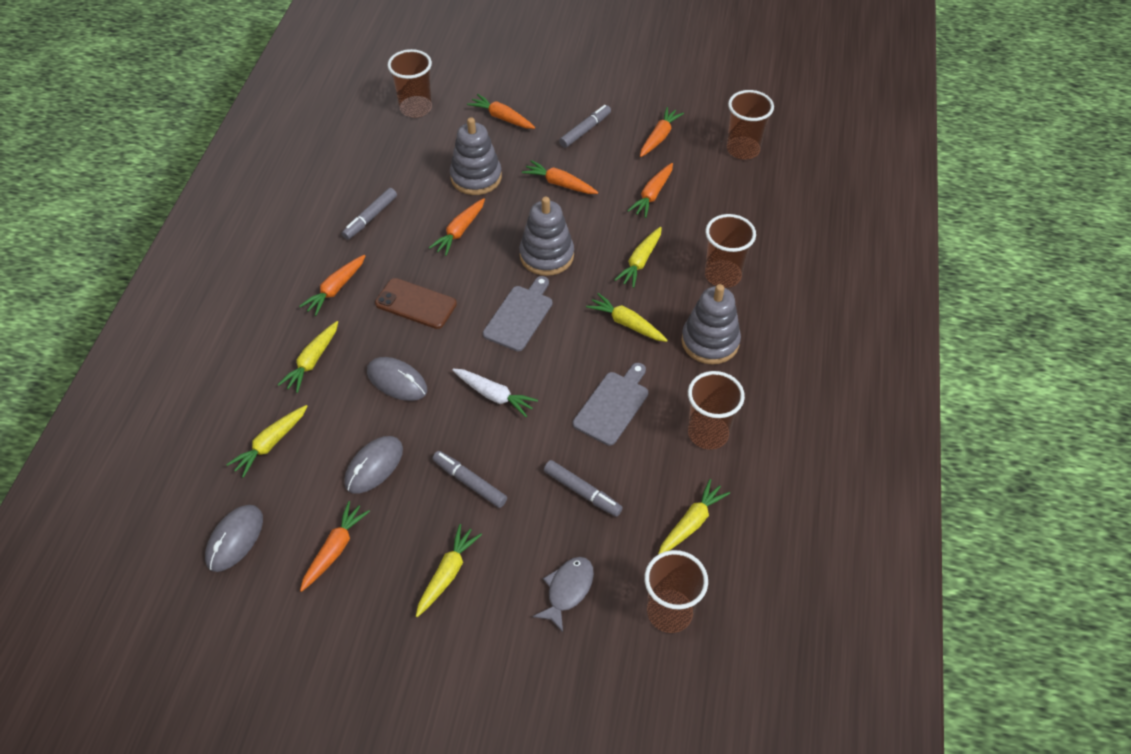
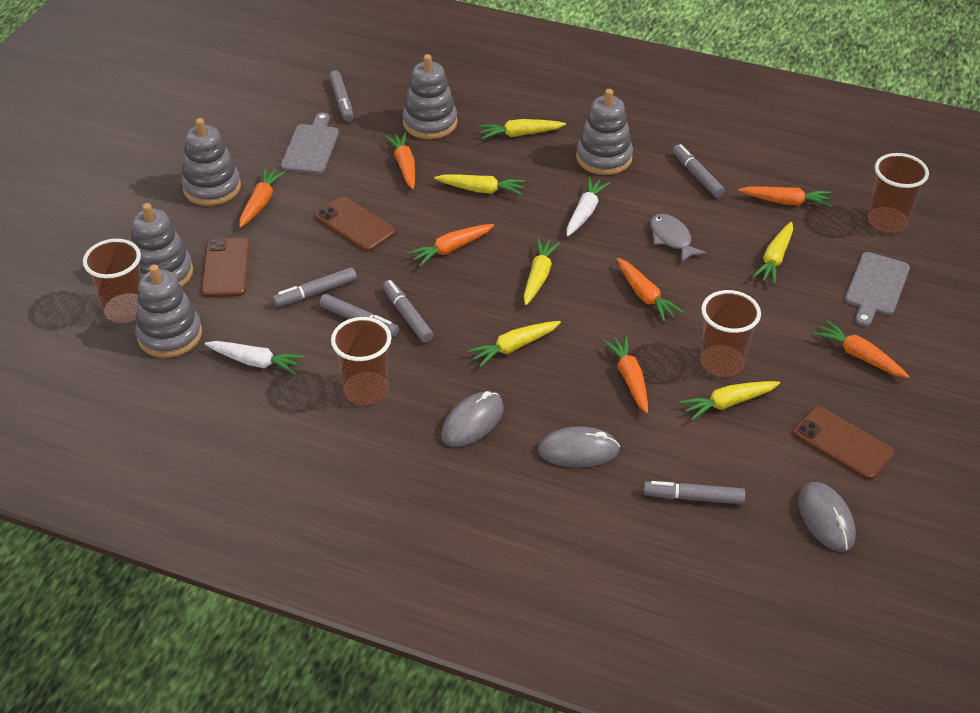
brown cup: 5 -> 4
brown phone: 1 -> 3
grey marker: 4 -> 6
grey stacking toy: 3 -> 5
white carrot: 1 -> 2

